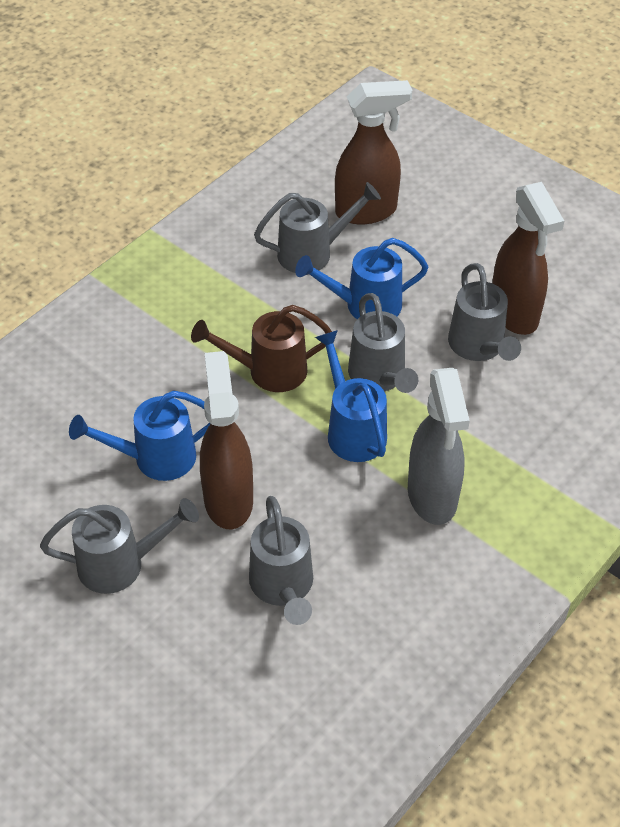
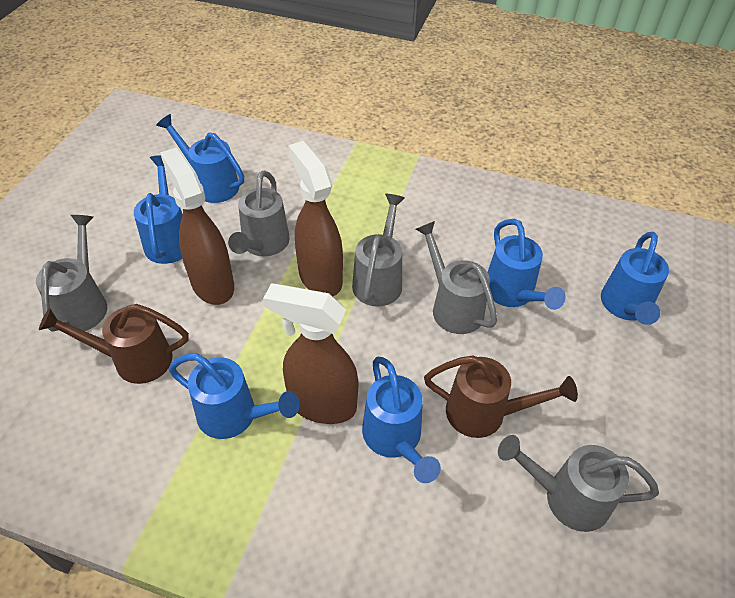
blue watering can: 3 -> 6
brown watering can: 1 -> 2
grey spray bottle: 1 -> 0

